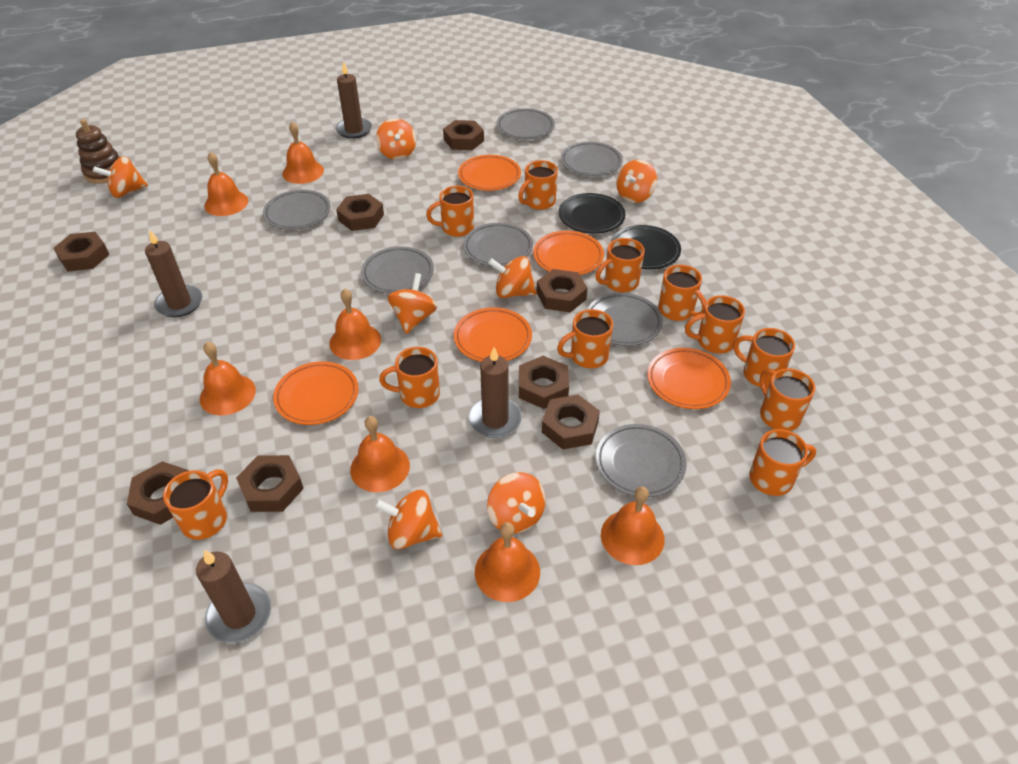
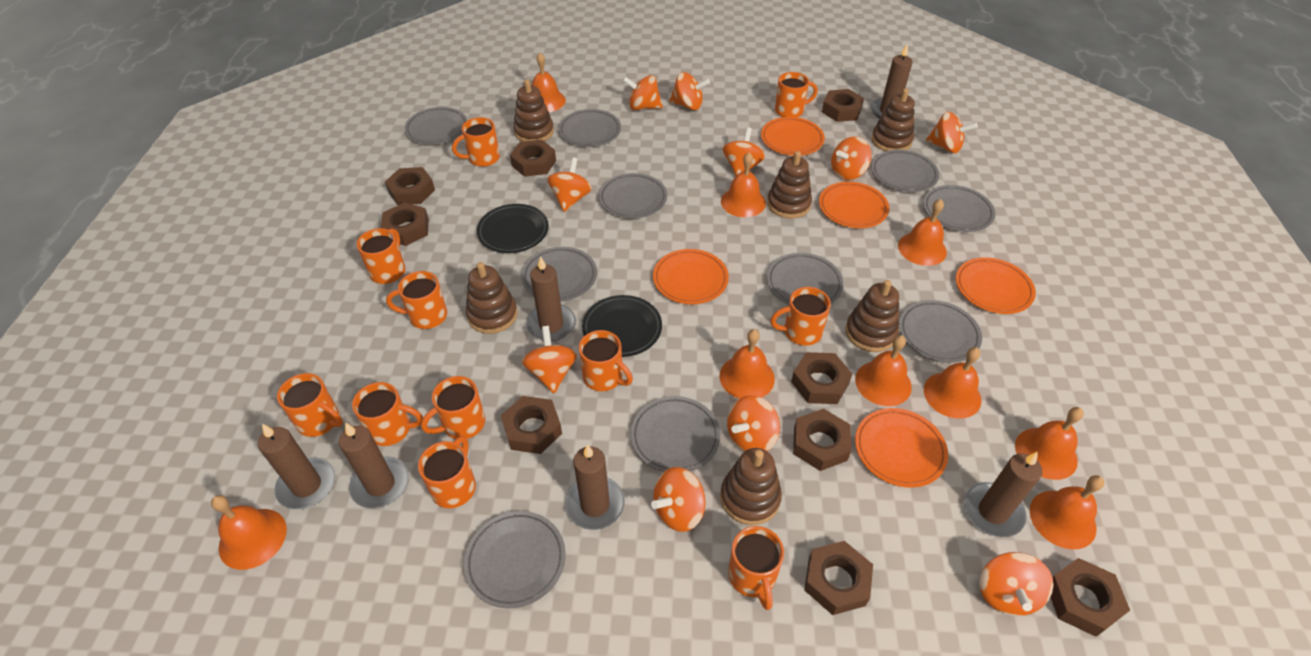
brown candle: 4 -> 6
brown nut: 8 -> 9
brown stacking toy: 1 -> 6
grey plate: 7 -> 10
orange bell: 7 -> 9
orange spinning top: 7 -> 10

